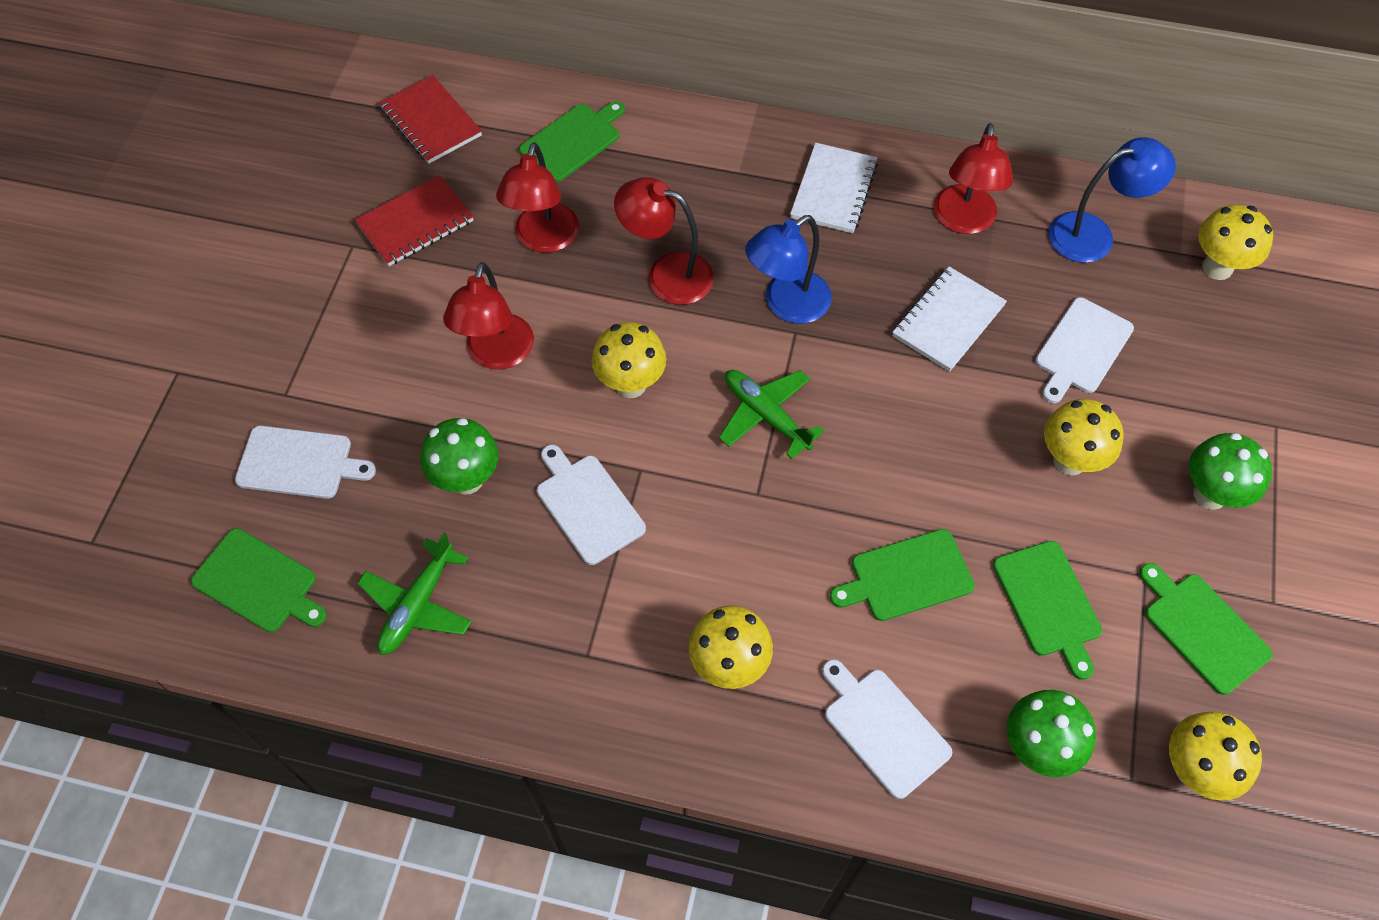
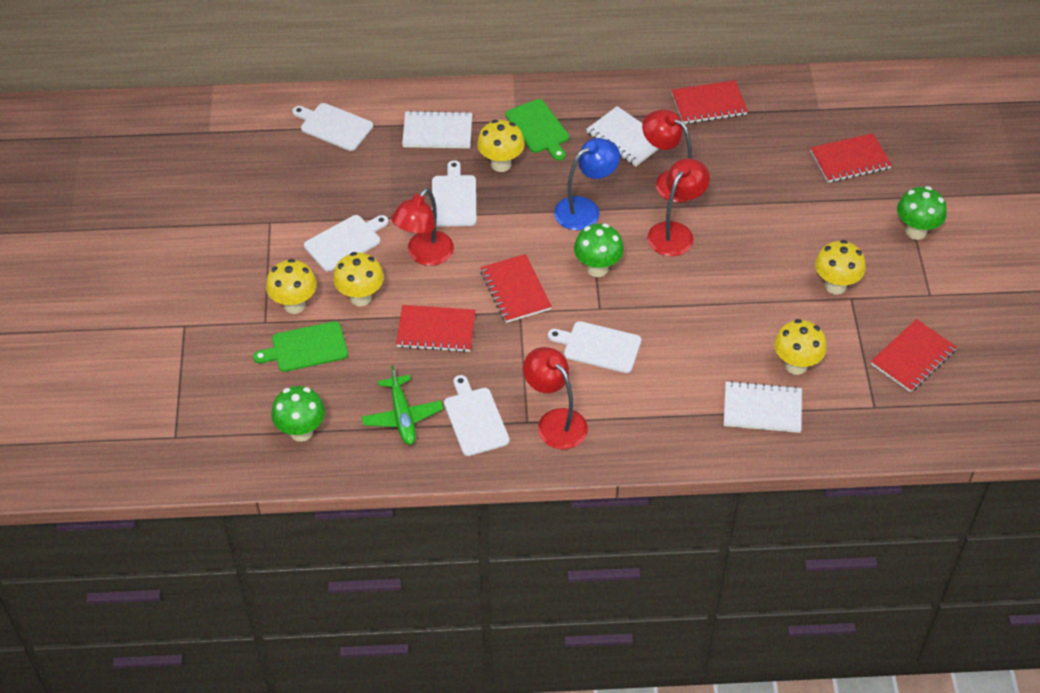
blue lamp: 2 -> 1
green cutting board: 5 -> 2
green plane: 2 -> 1
red notebook: 2 -> 5
white cutting board: 4 -> 5
white notebook: 2 -> 3

